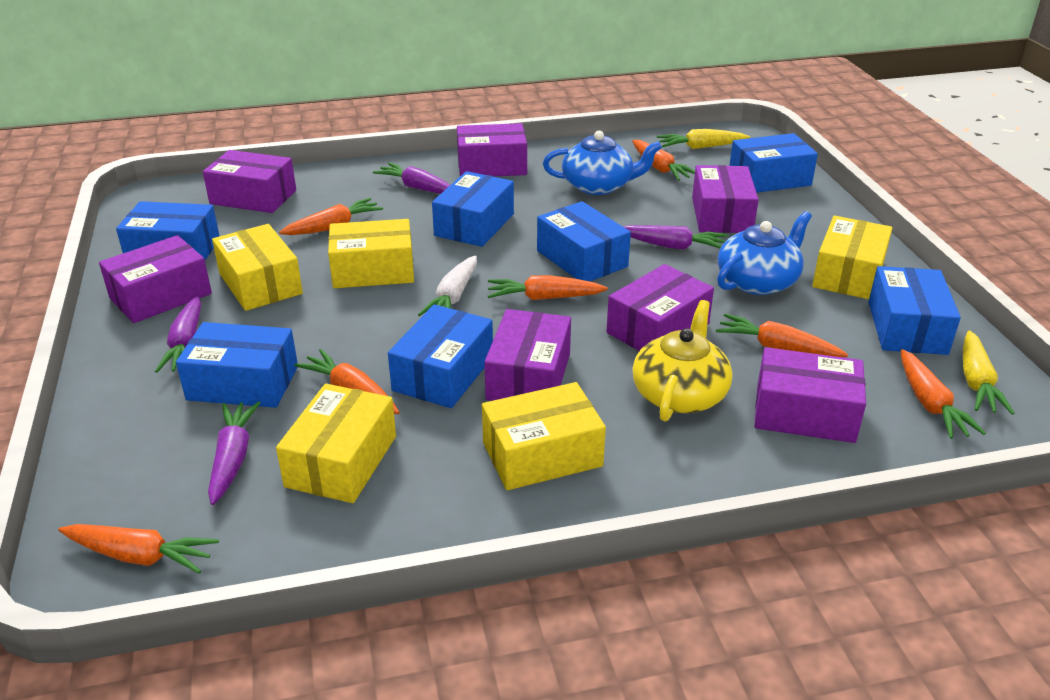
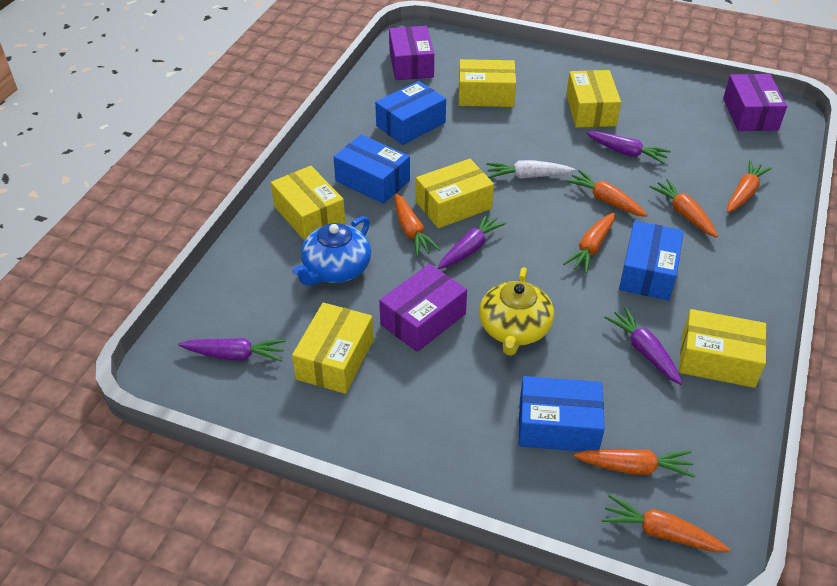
blue box: 7 -> 4
blue teapot: 2 -> 1
purple box: 7 -> 3
yellow box: 5 -> 6
yellow carrot: 2 -> 0

